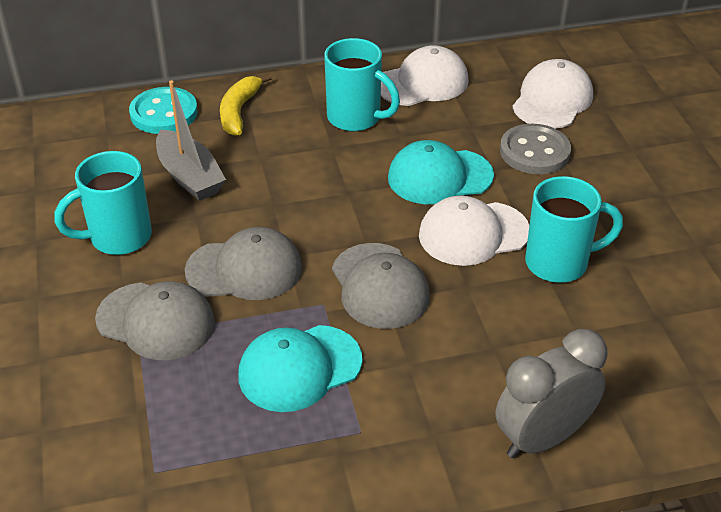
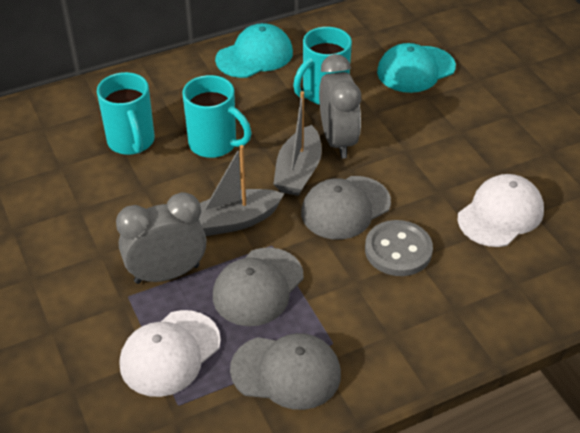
grey boat: 1 -> 2
grey clock: 1 -> 2
turquoise button: 1 -> 0
white cap: 3 -> 2
yellow banana: 1 -> 0

